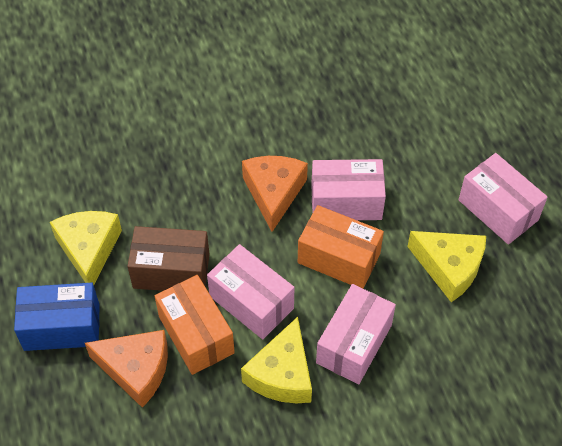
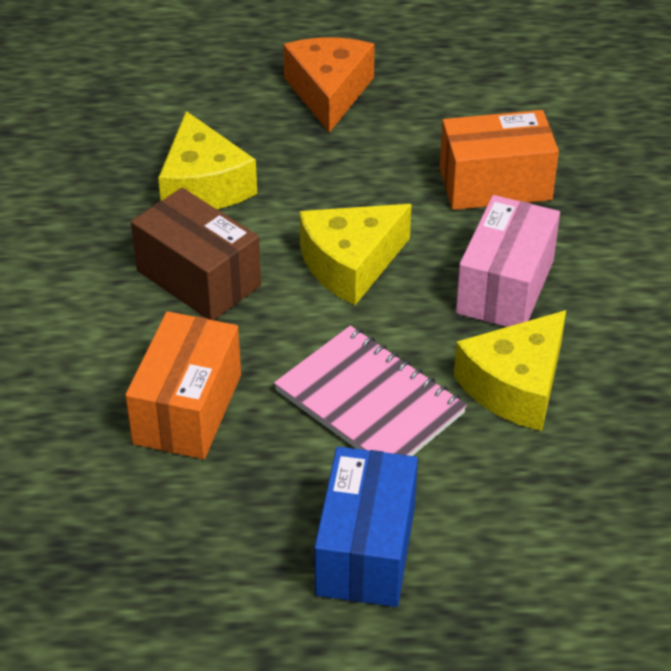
orange cheese: 2 -> 1
pink box: 4 -> 1
pink notebook: 0 -> 1

